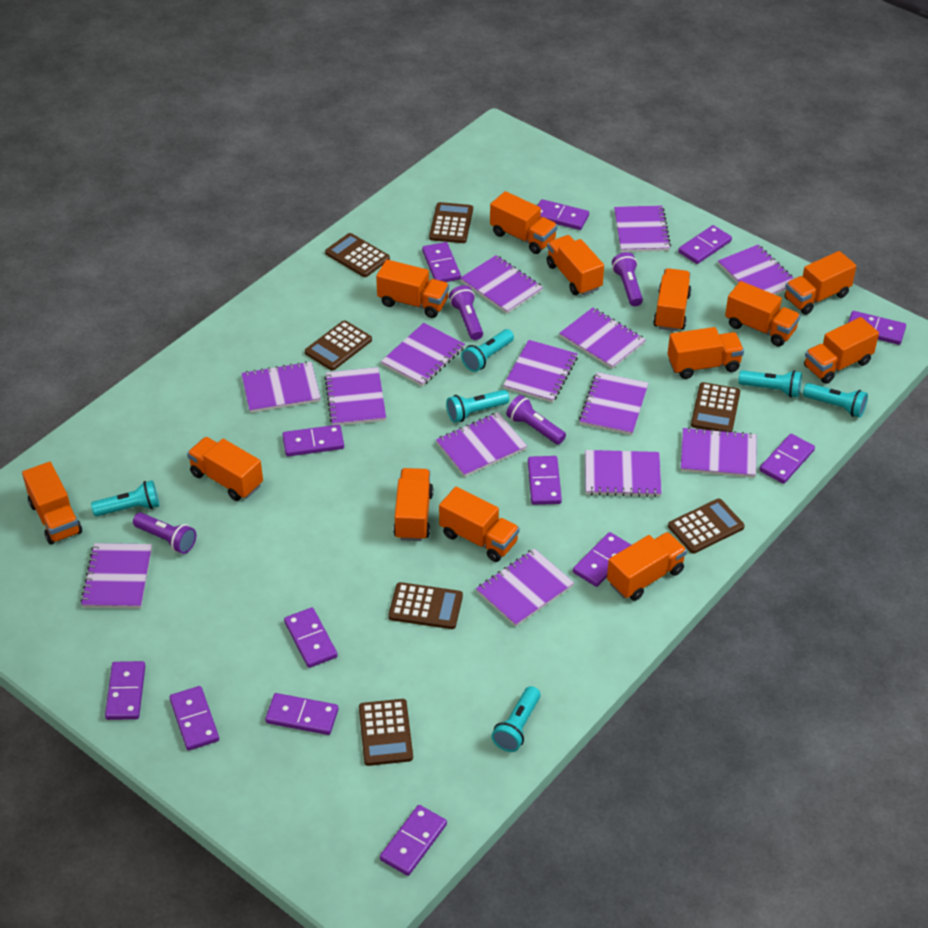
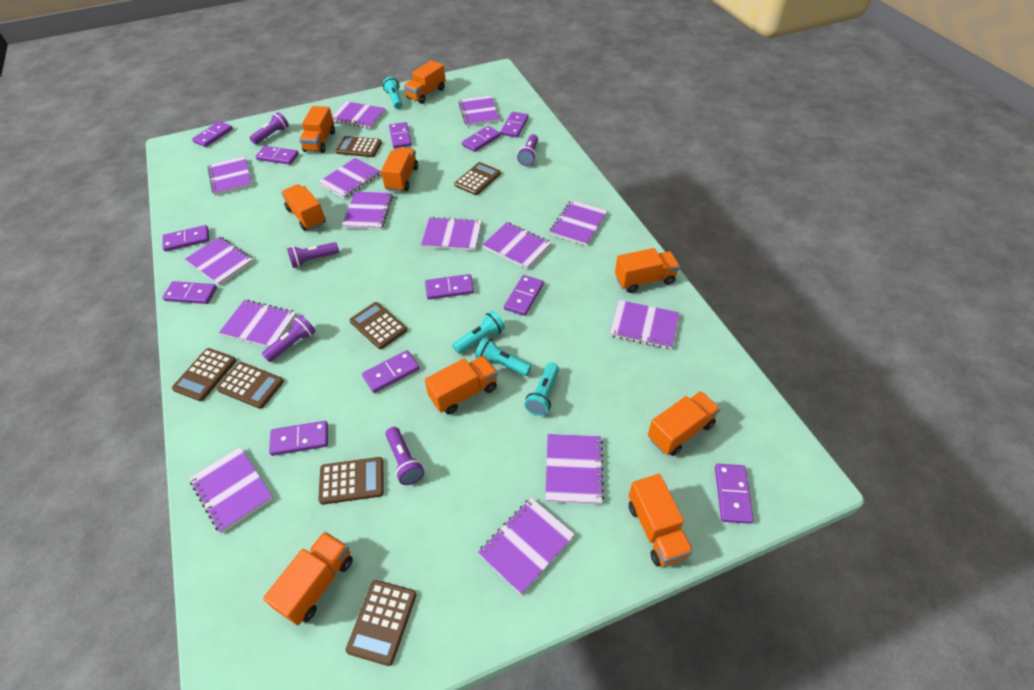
orange truck: 13 -> 9
purple domino: 13 -> 12
purple flashlight: 4 -> 5
turquoise flashlight: 6 -> 4

